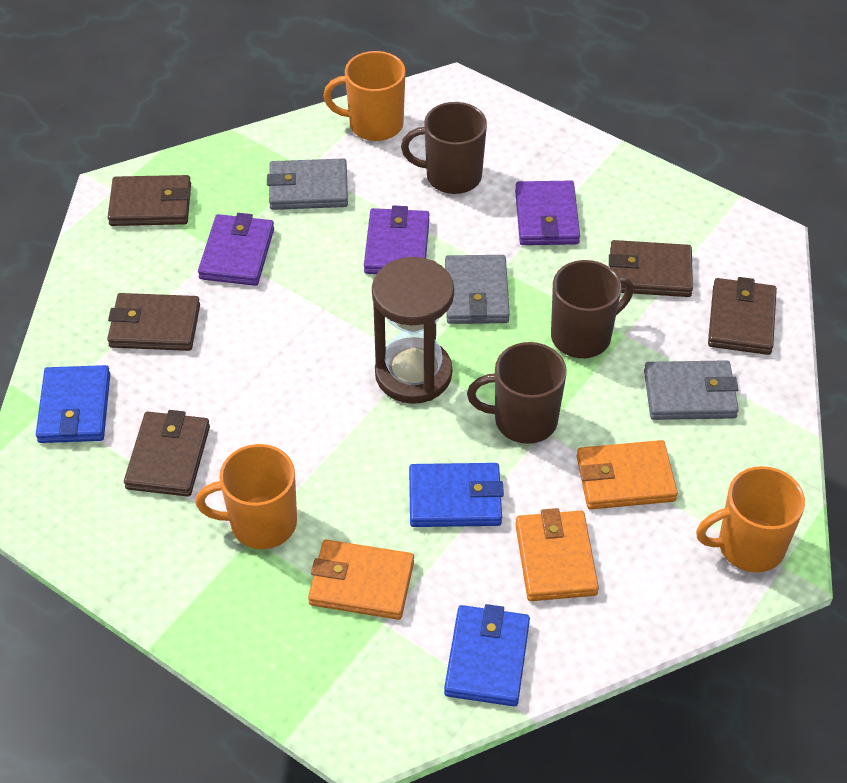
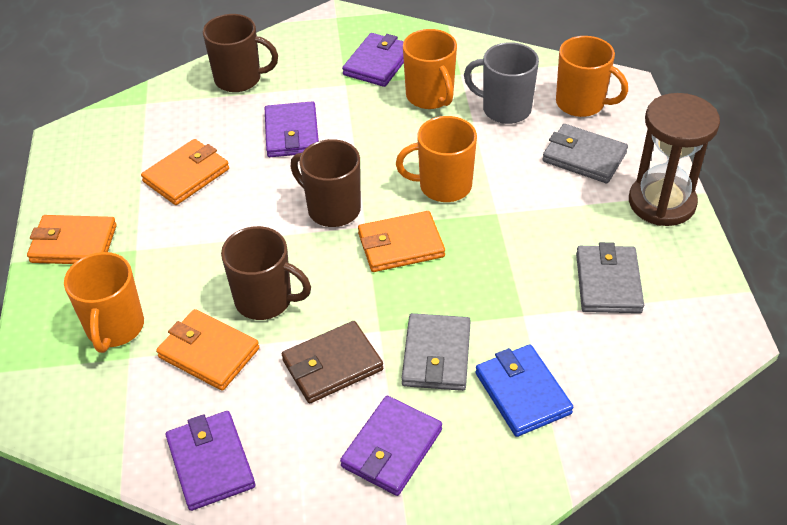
blue wallet: 3 -> 1
brown wallet: 5 -> 1
grey mug: 0 -> 1
orange mug: 3 -> 4
orange wallet: 3 -> 4
purple wallet: 3 -> 4

